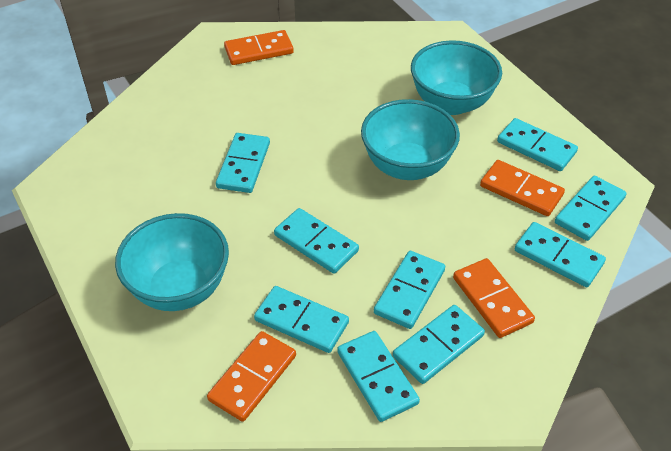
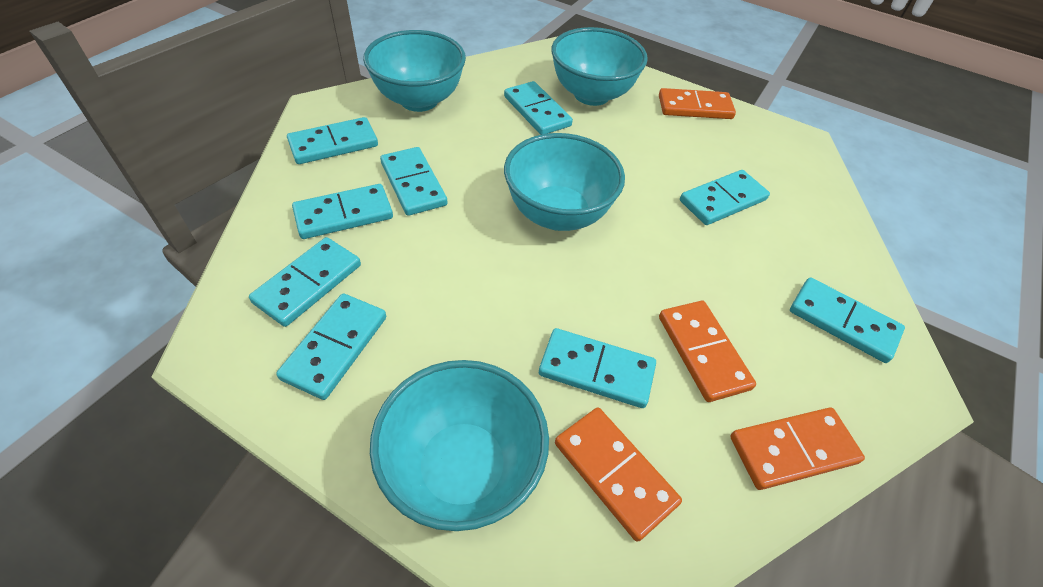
turquoise bowl: 3 -> 4

